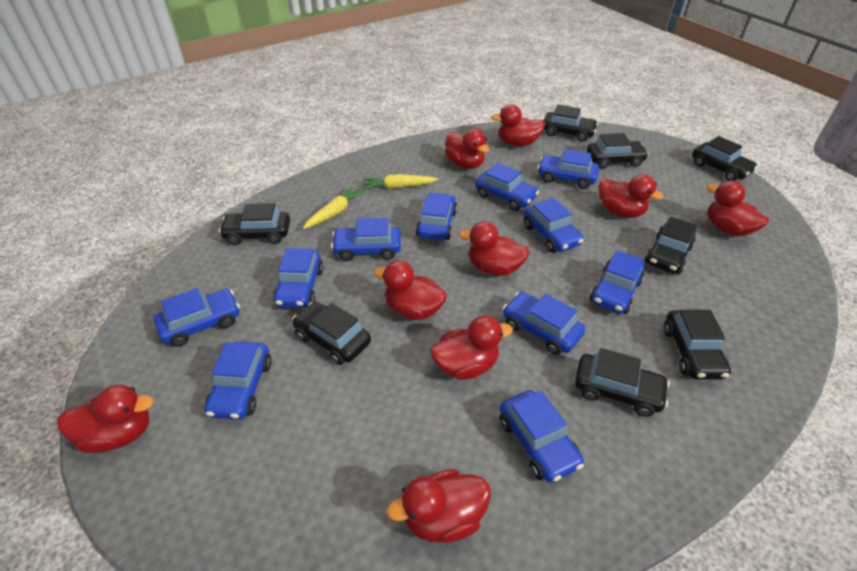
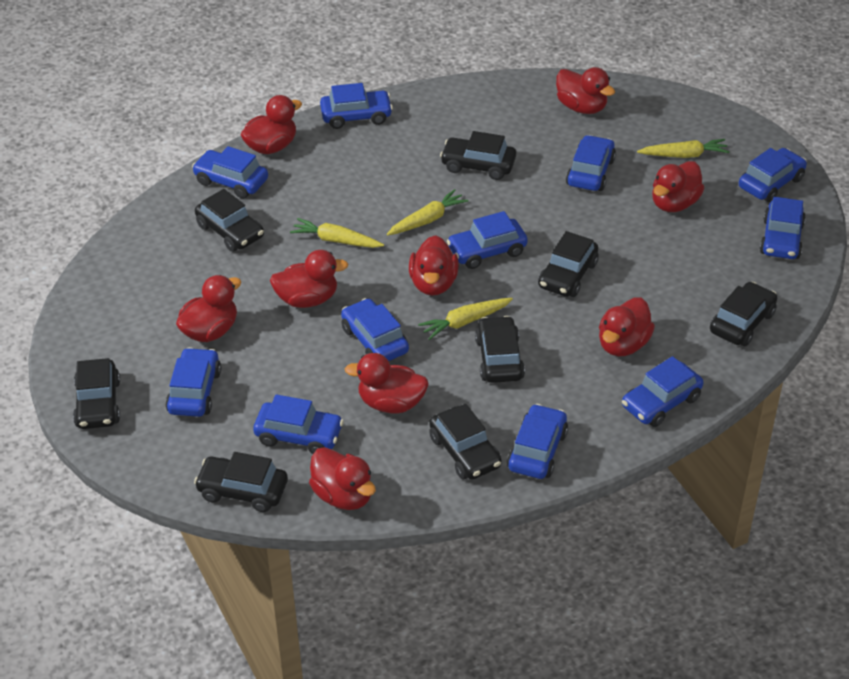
yellow carrot: 2 -> 4

